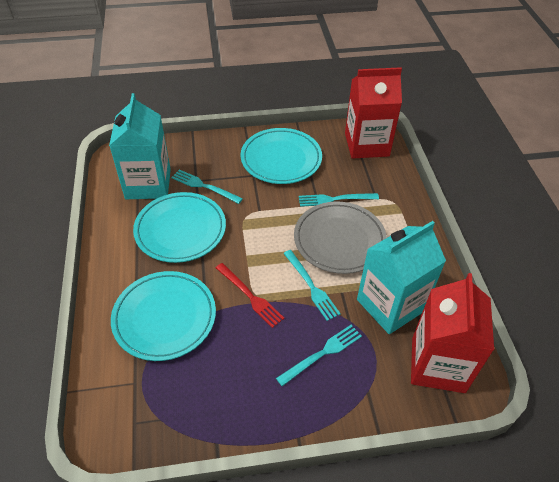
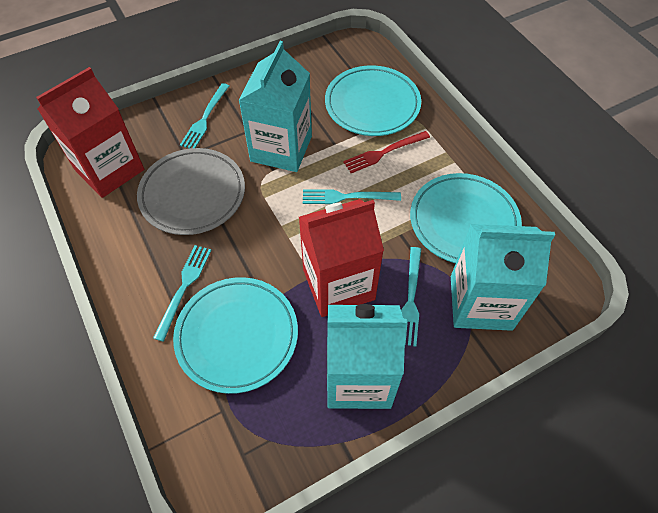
turquoise carton: 2 -> 3

